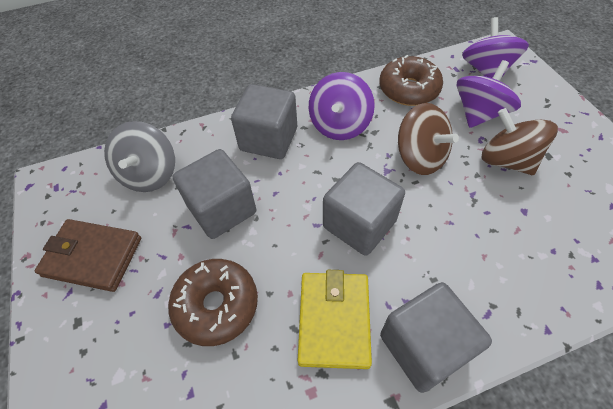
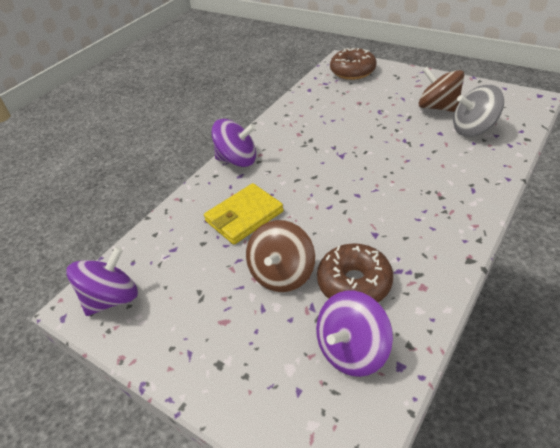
brown wallet: 1 -> 0
grey cube: 4 -> 0

